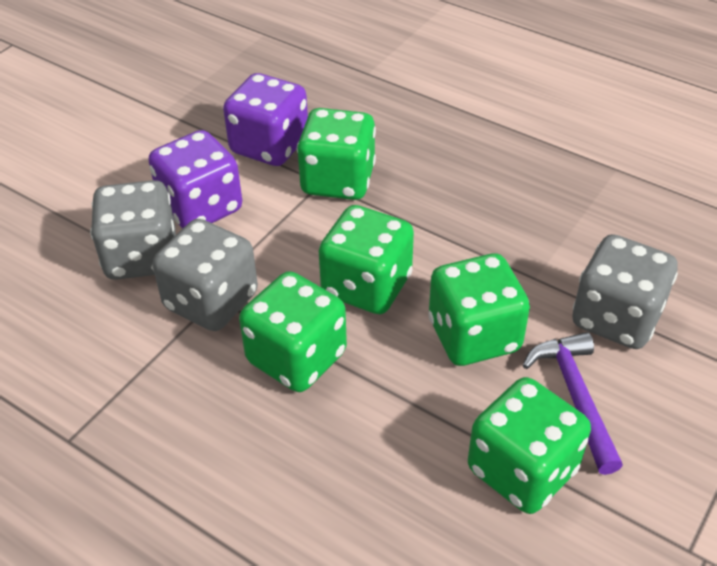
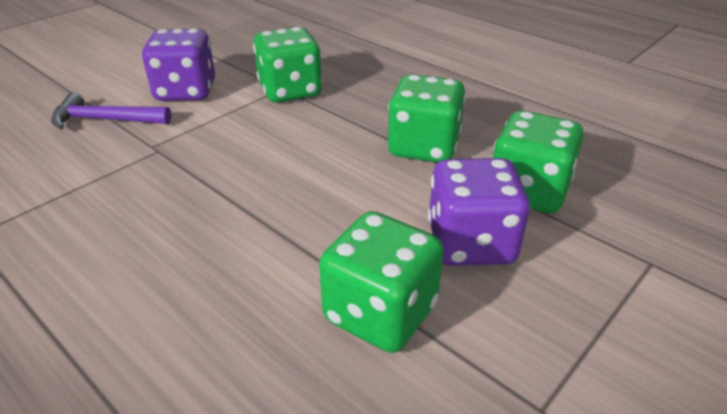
green dice: 5 -> 4
grey dice: 3 -> 0

